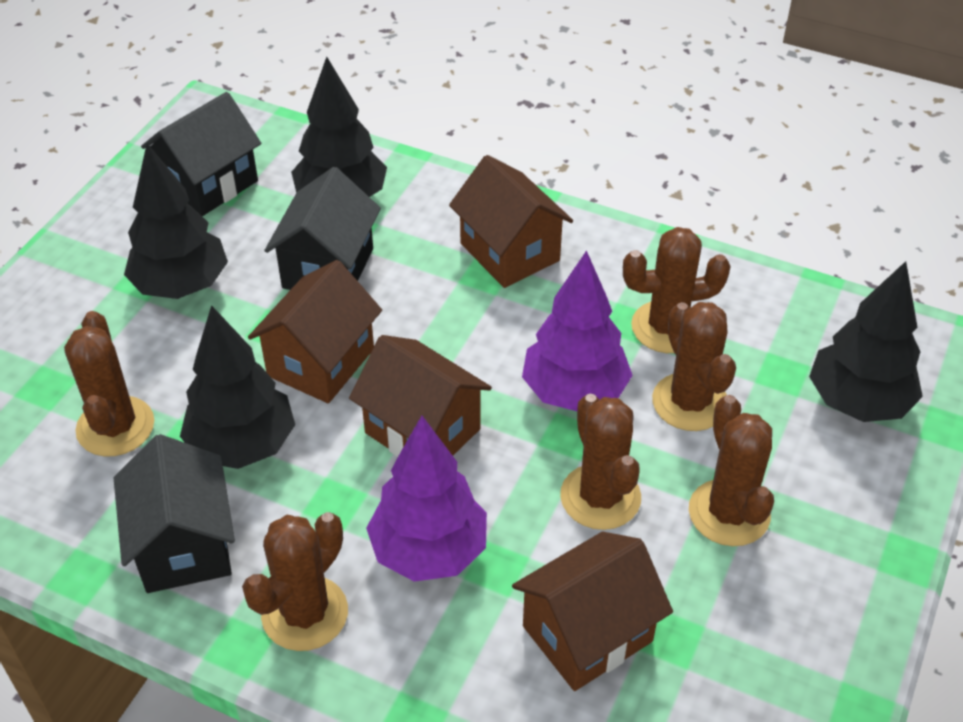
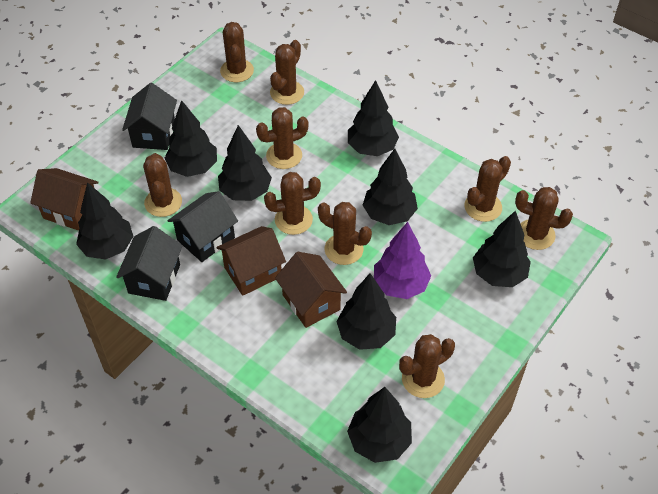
black tree: 4 -> 8
brown cactus: 6 -> 9
brown house: 4 -> 3
purple tree: 2 -> 1

